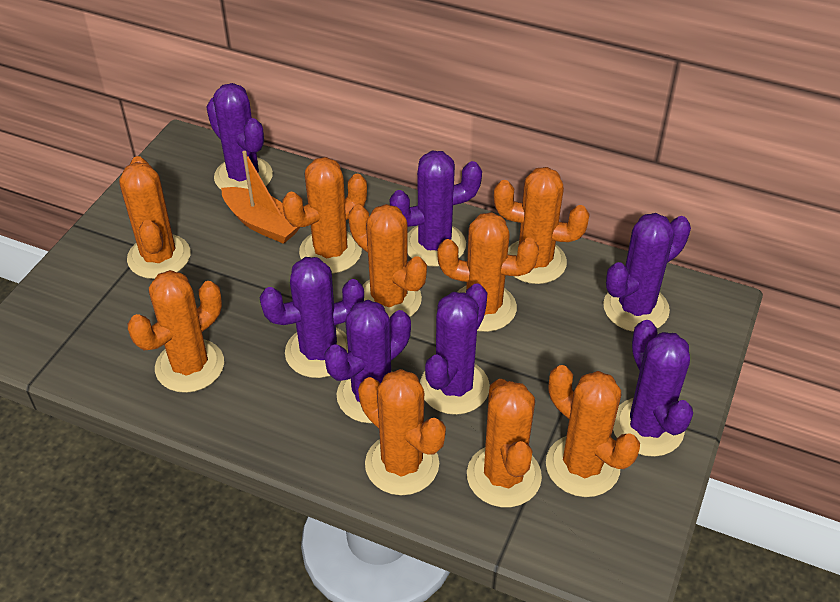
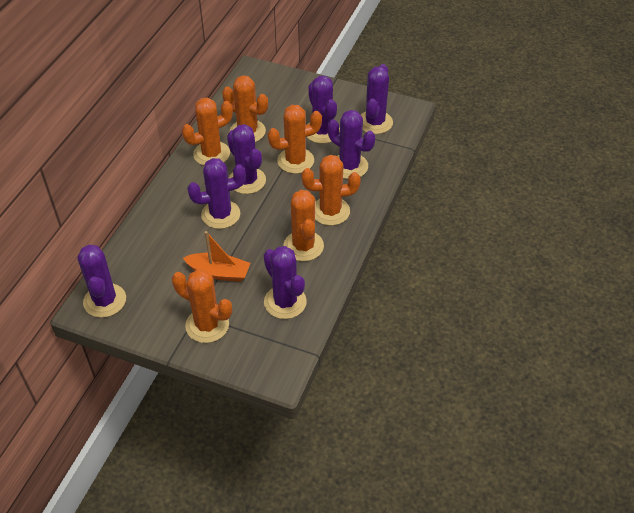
orange cactus: 9 -> 6

